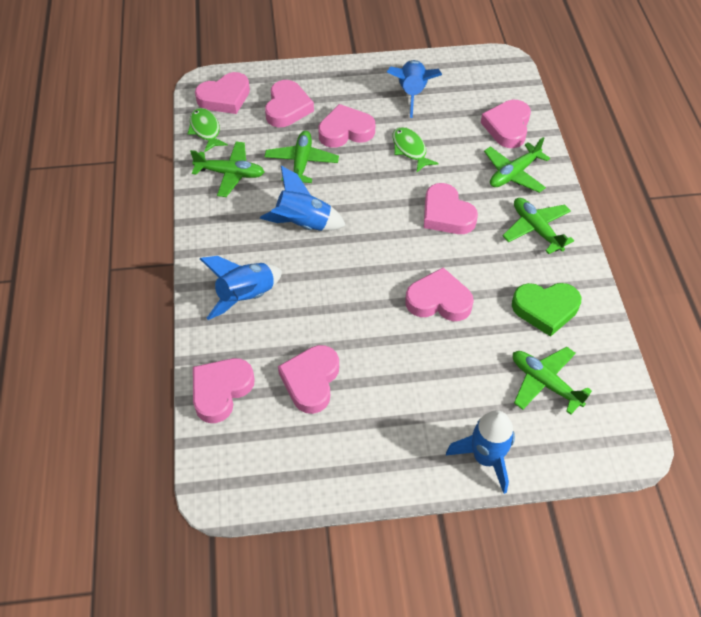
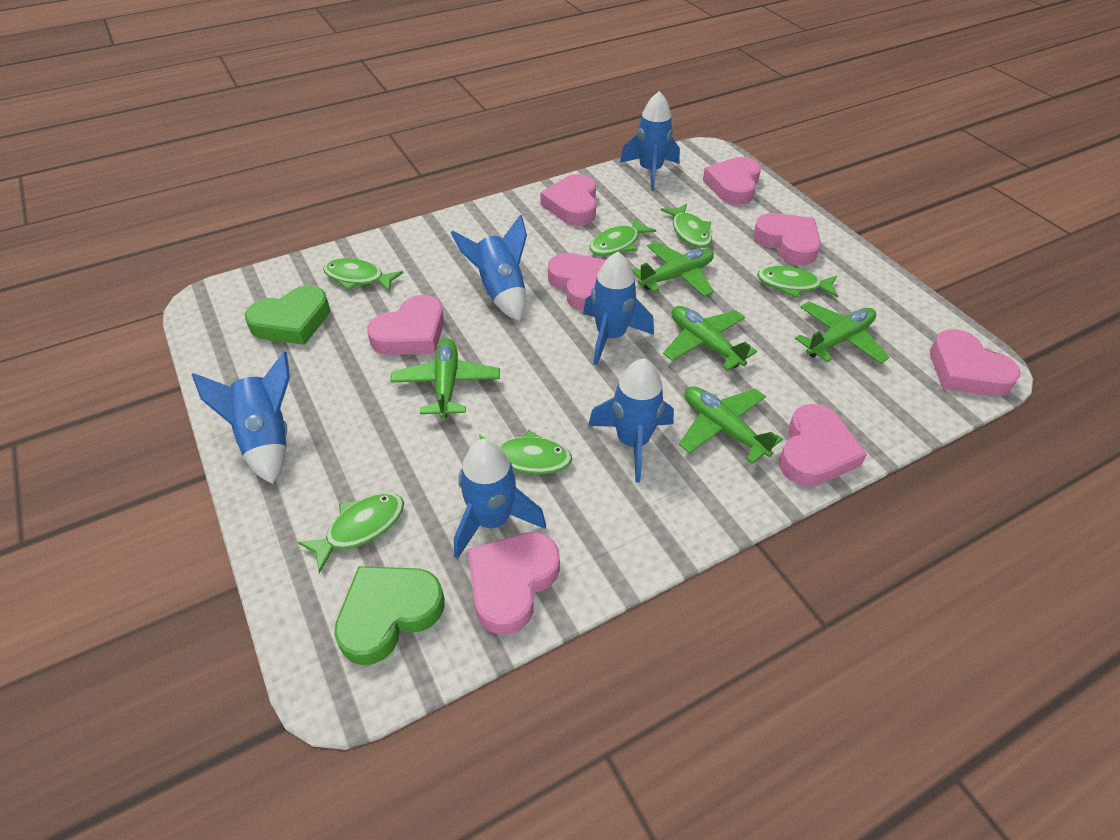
blue rocket: 4 -> 6
green fish: 2 -> 6
green heart: 1 -> 2

